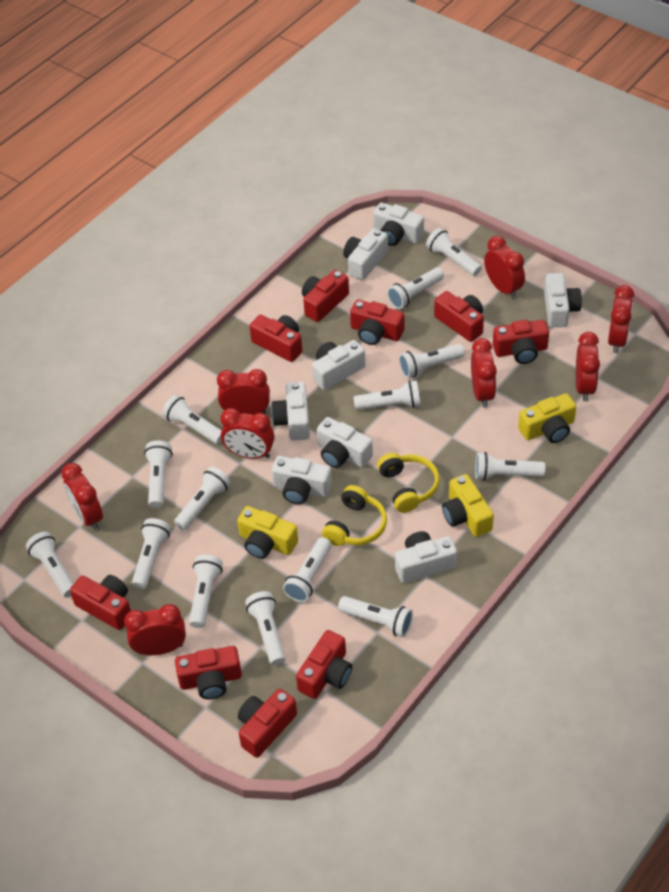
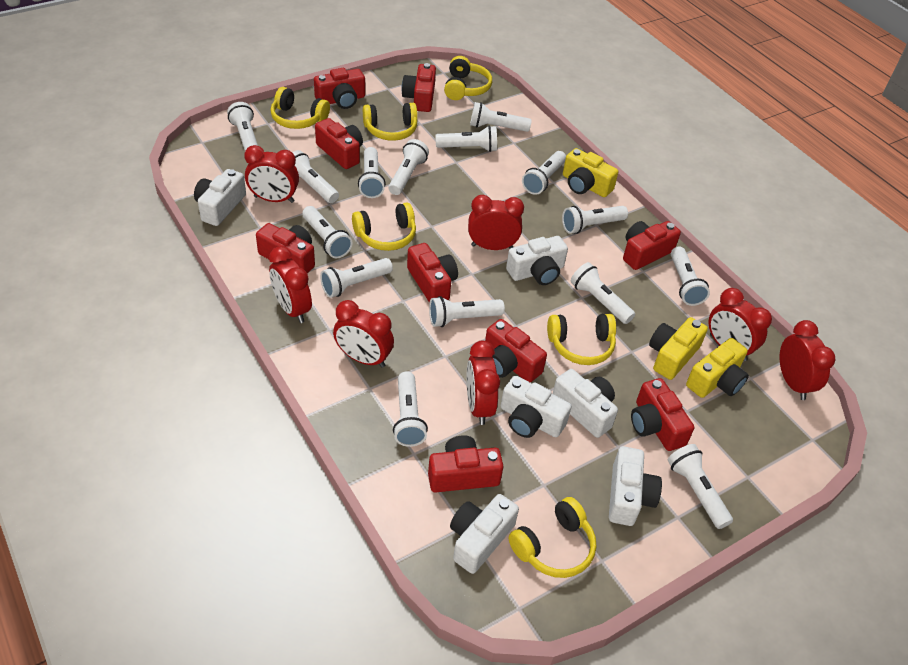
red clock: 8 -> 7
white camera: 8 -> 6
white flashlight: 14 -> 15
yellow headphones: 2 -> 6

